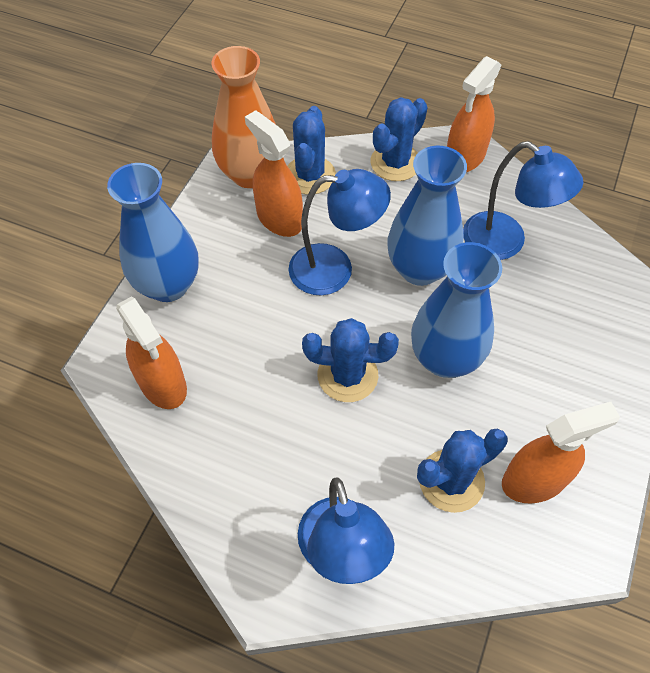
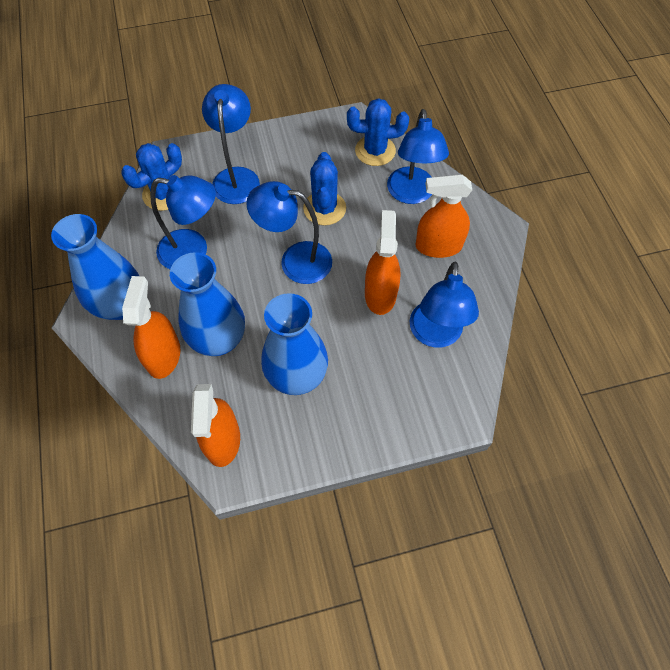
blue cactus: 4 -> 3
blue lamp: 3 -> 5
orange vase: 1 -> 0

